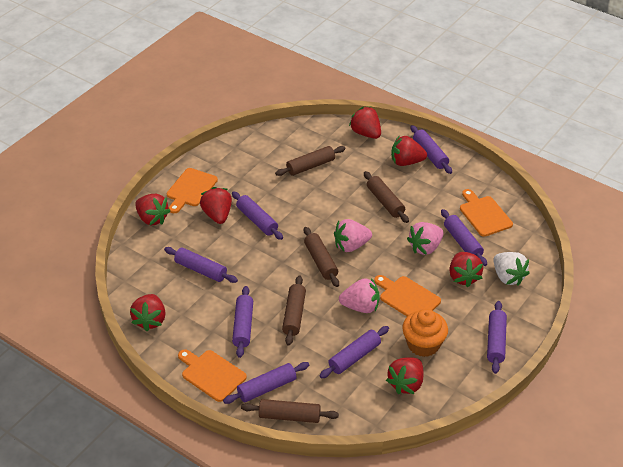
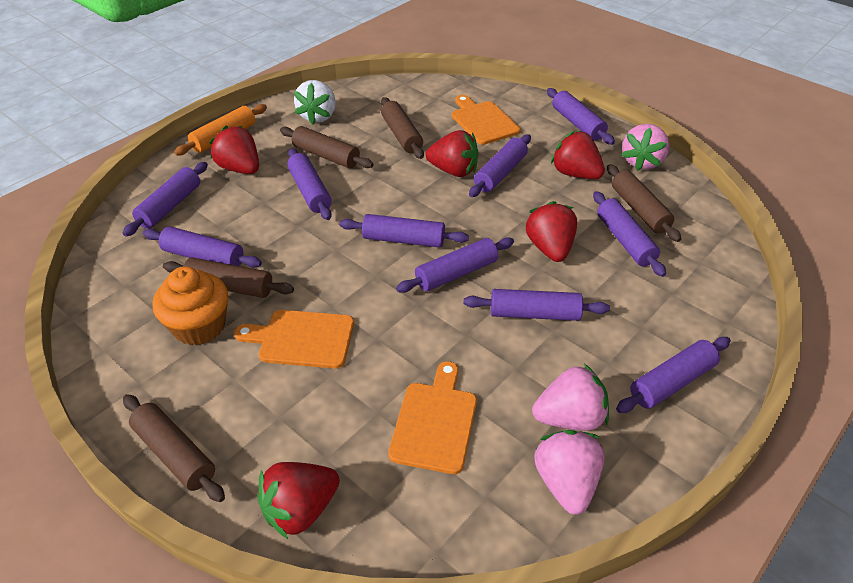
orange cutting board: 4 -> 3
orange rolling pin: 0 -> 1
purple rolling pin: 8 -> 10
red strawberry: 7 -> 5

